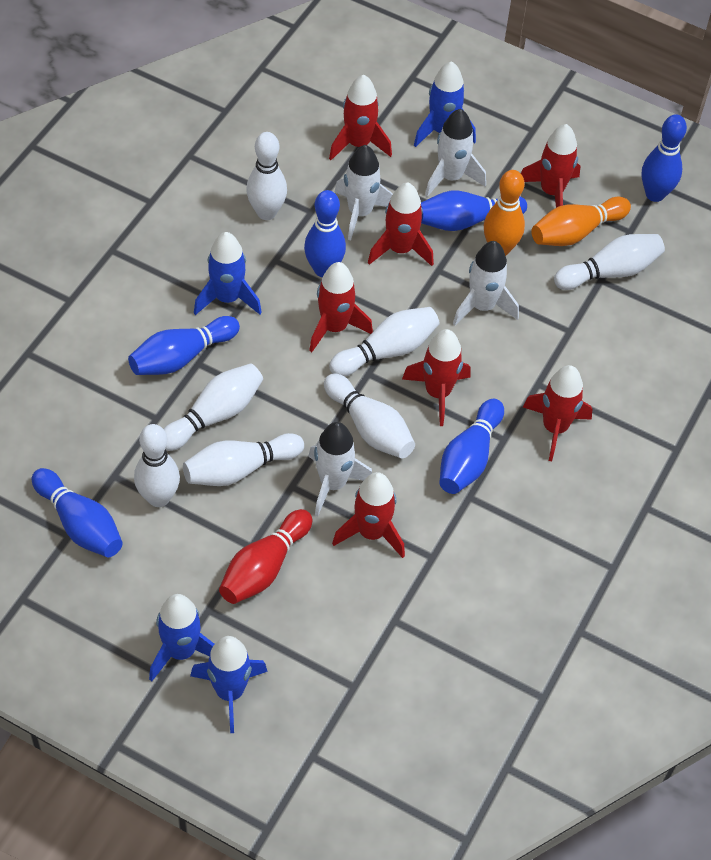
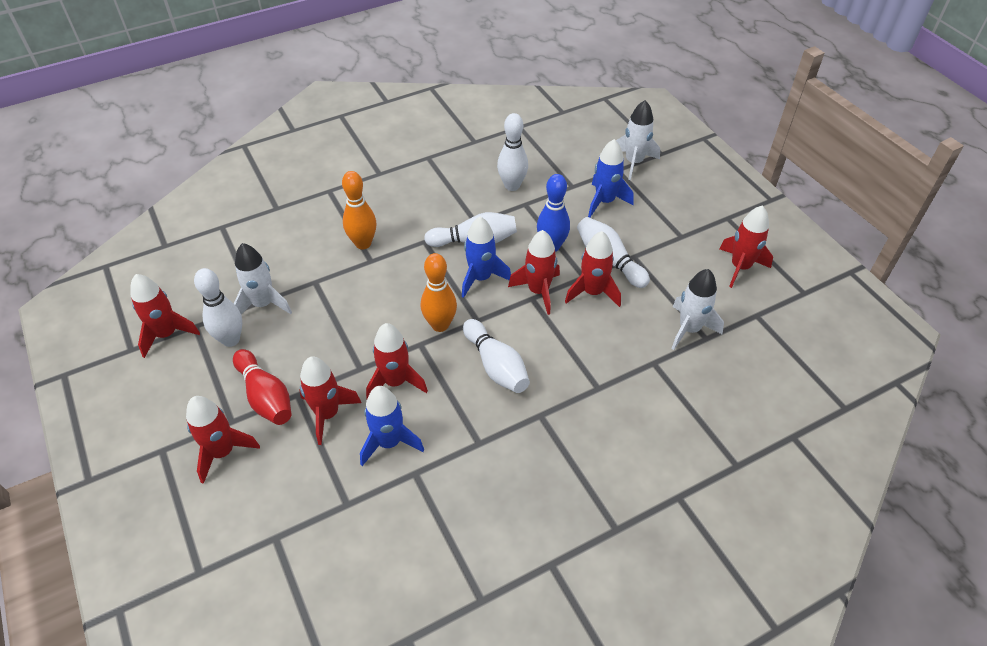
blue bowling pin: 6 -> 1
blue rocket: 4 -> 3
white bowling pin: 7 -> 5
white rocket: 4 -> 3

